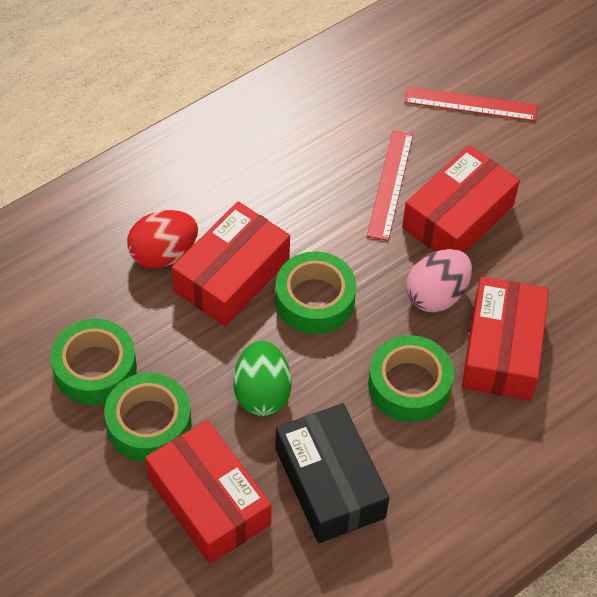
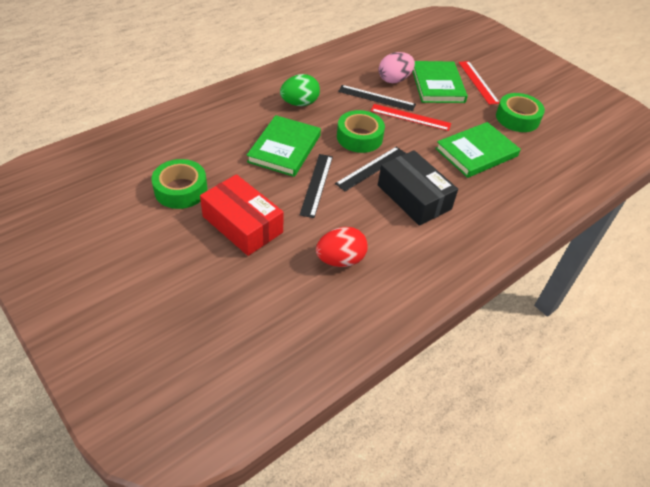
black ruler: 0 -> 3
green book: 0 -> 3
green tape: 4 -> 3
red box: 4 -> 1

